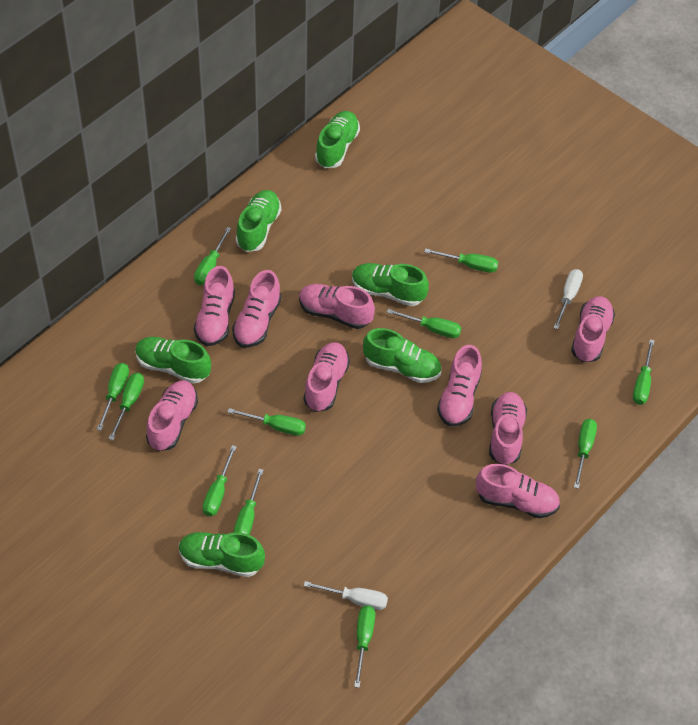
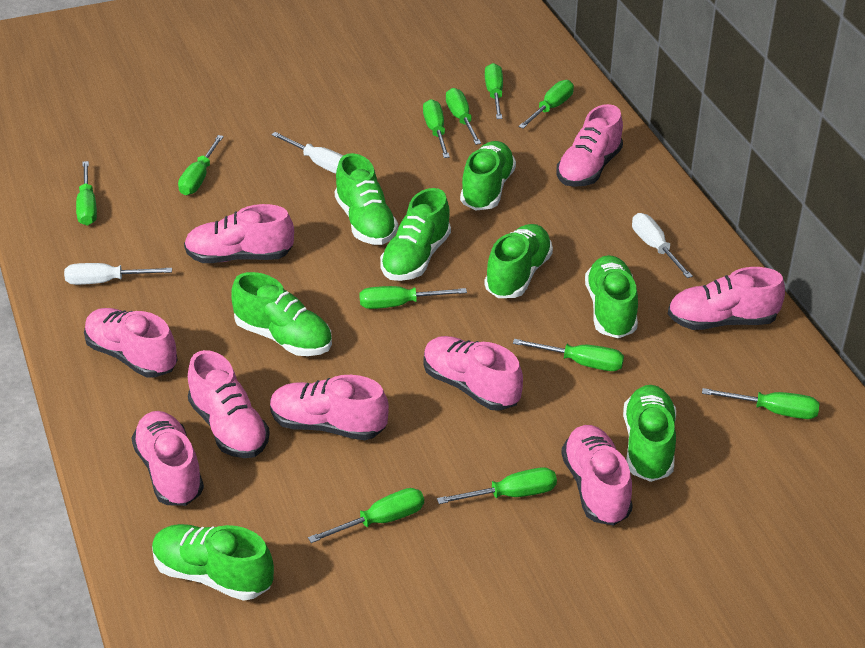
green shoe: 6 -> 8
white screwdriver: 2 -> 3

